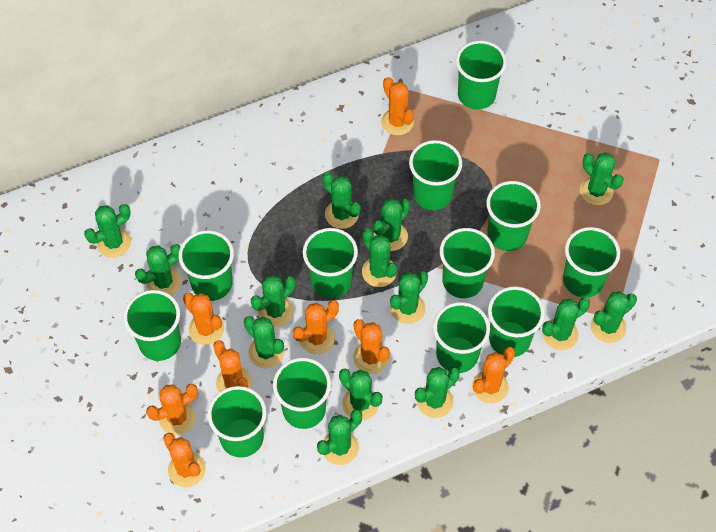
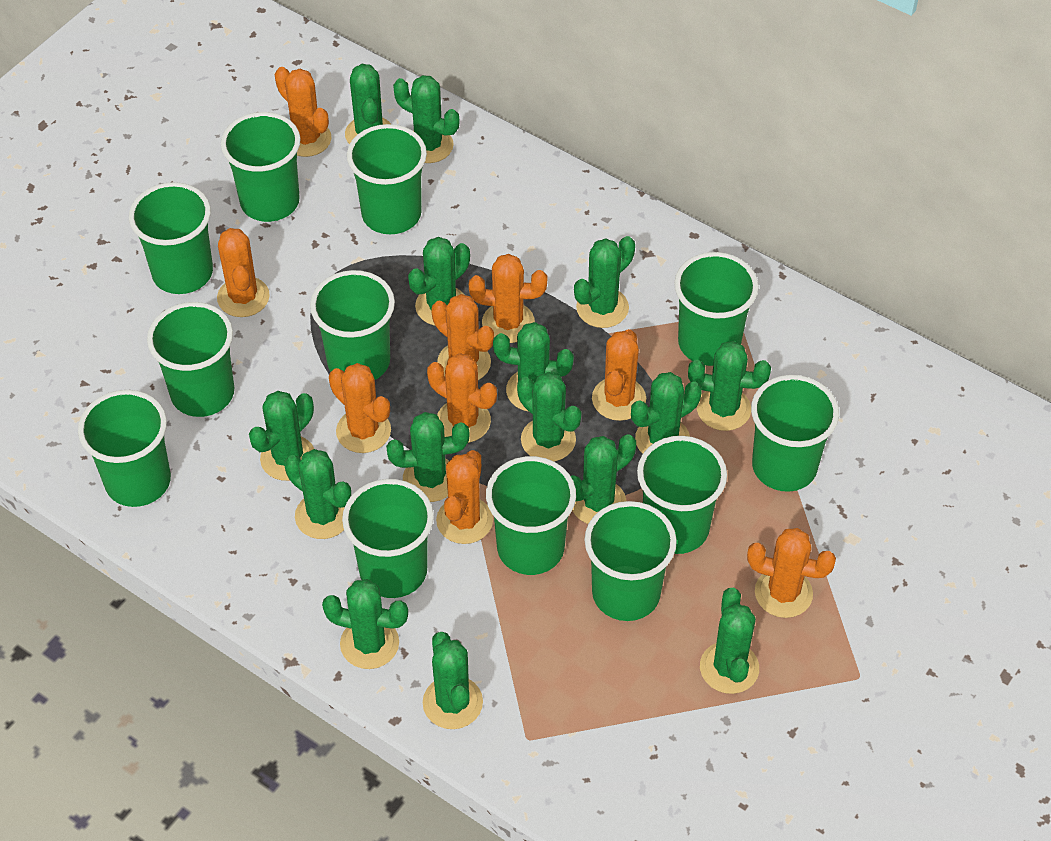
green cactus: 14 -> 15
orange cactus: 8 -> 9

